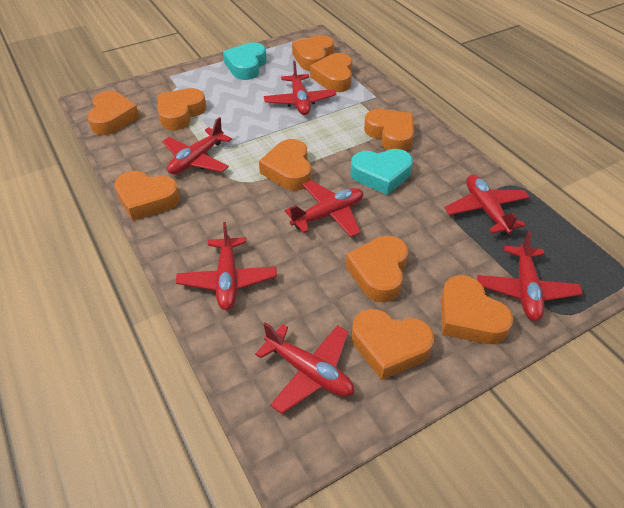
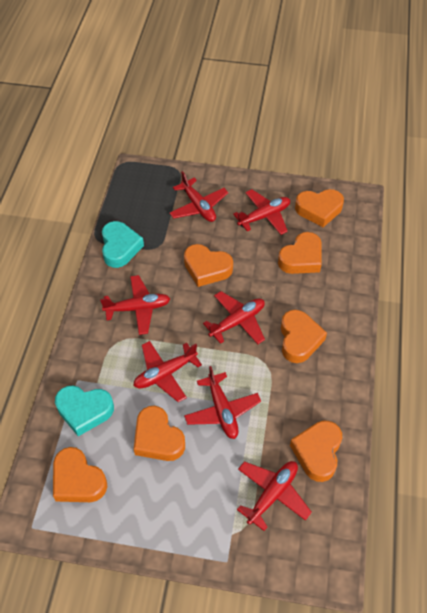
orange heart: 10 -> 7

